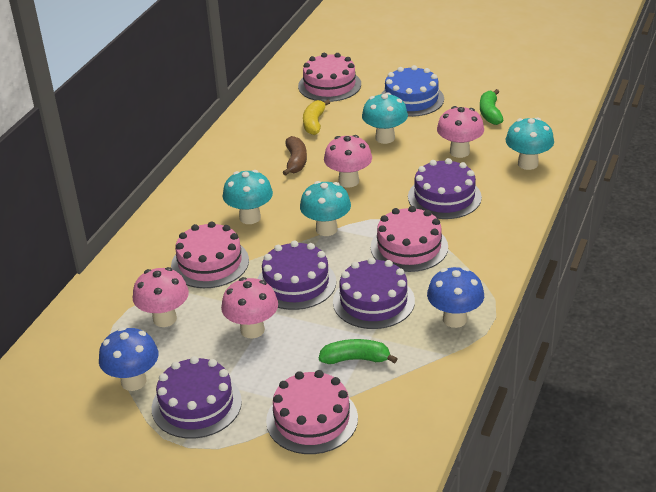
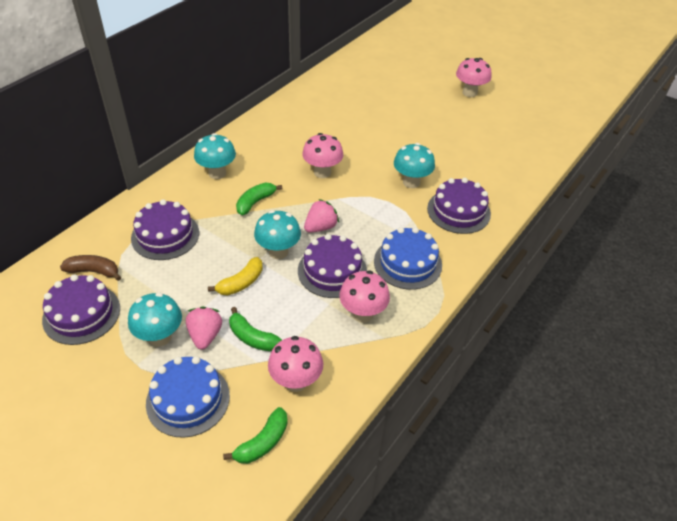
blue cake: 1 -> 2
blue mushroom: 2 -> 0
green banana: 2 -> 3
pink cake: 4 -> 0
pink strawberry: 0 -> 2

